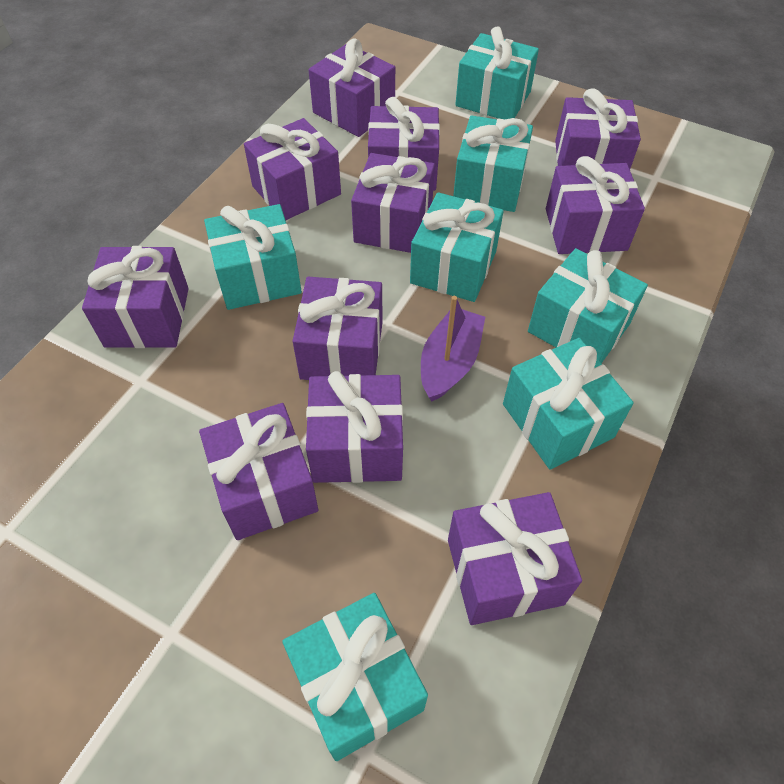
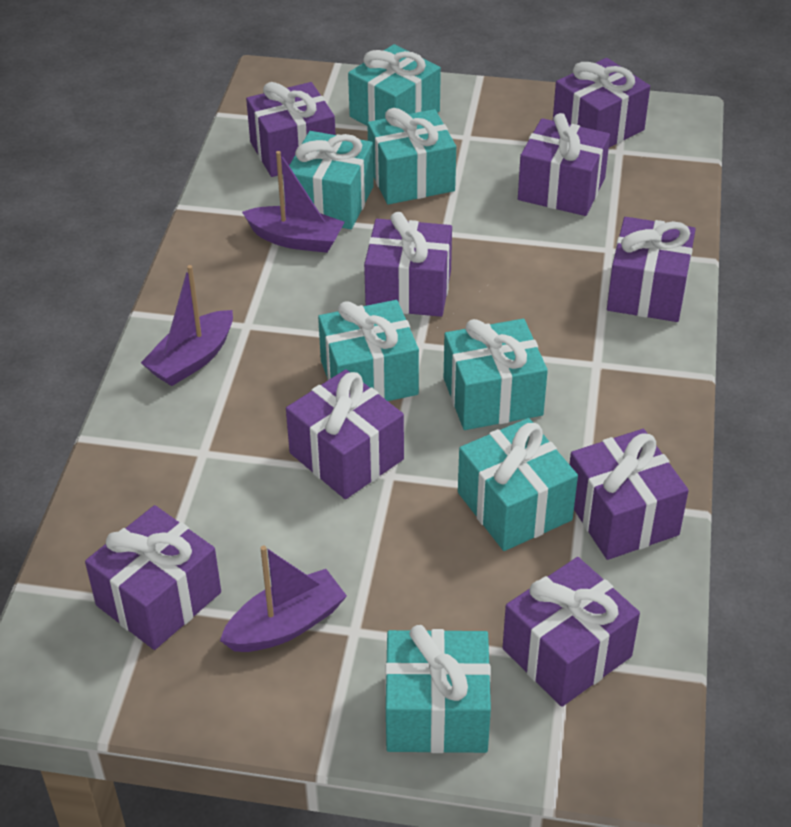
purple boat: 1 -> 3
purple gift: 11 -> 9

